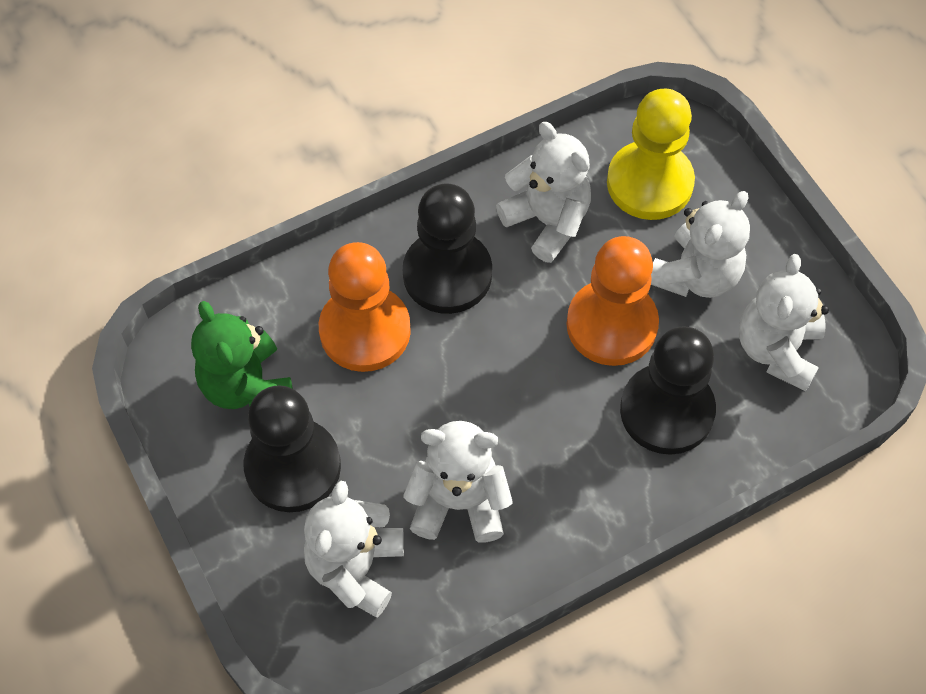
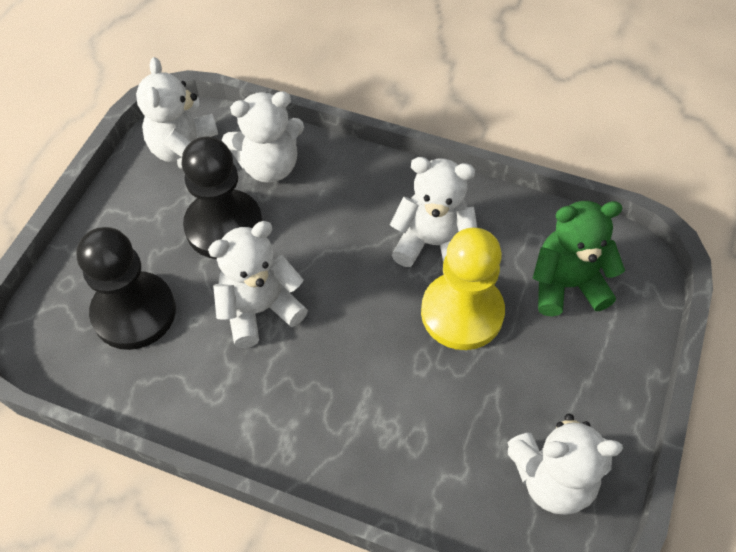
black pawn: 3 -> 2
orange pawn: 2 -> 0

